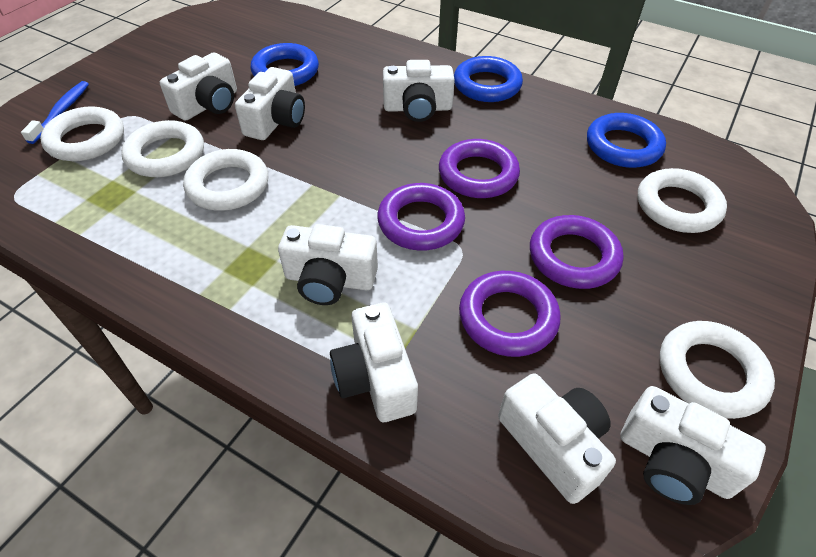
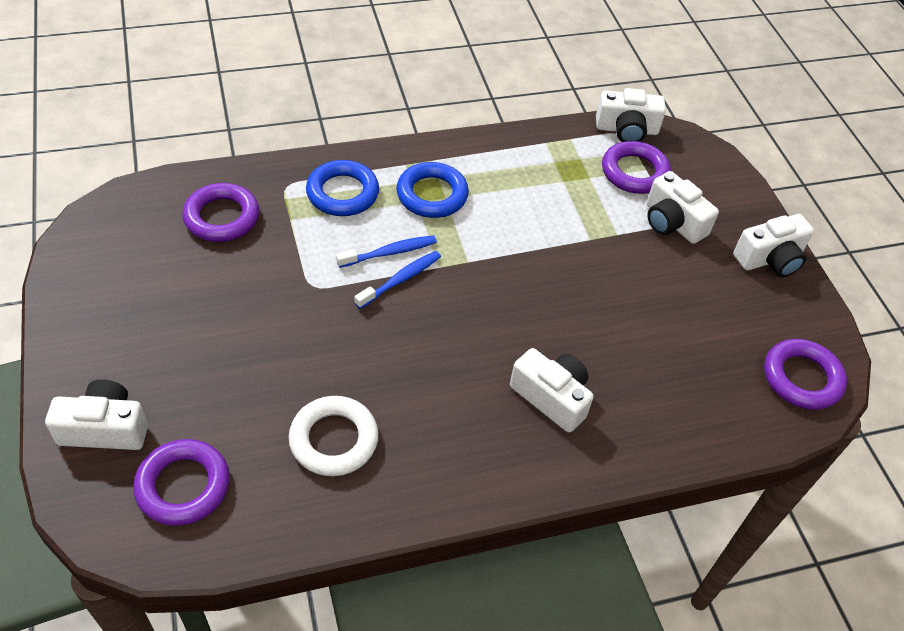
blue ring: 3 -> 2
blue toothbrush: 1 -> 2
white camera: 7 -> 5
white ring: 5 -> 1

